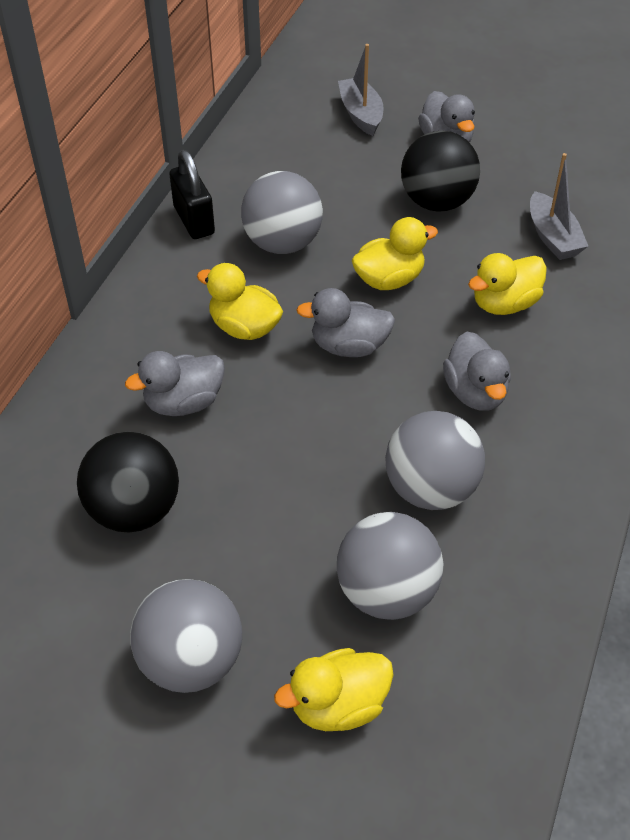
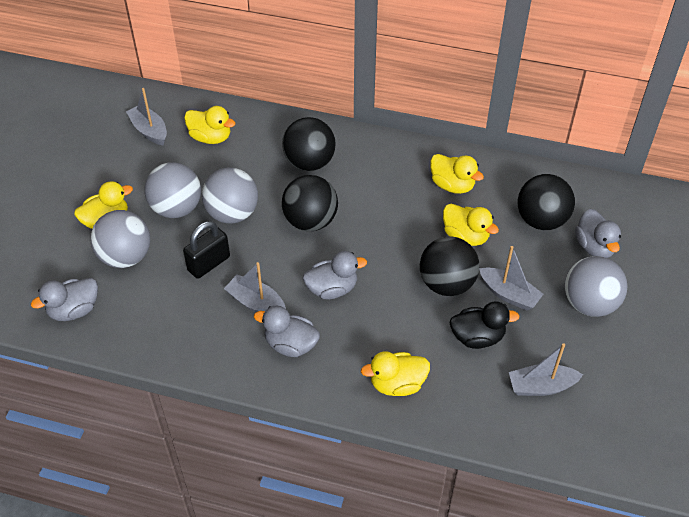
black ball: 2 -> 4
black duck: 0 -> 1
grey boat: 2 -> 4
yellow duck: 4 -> 5

